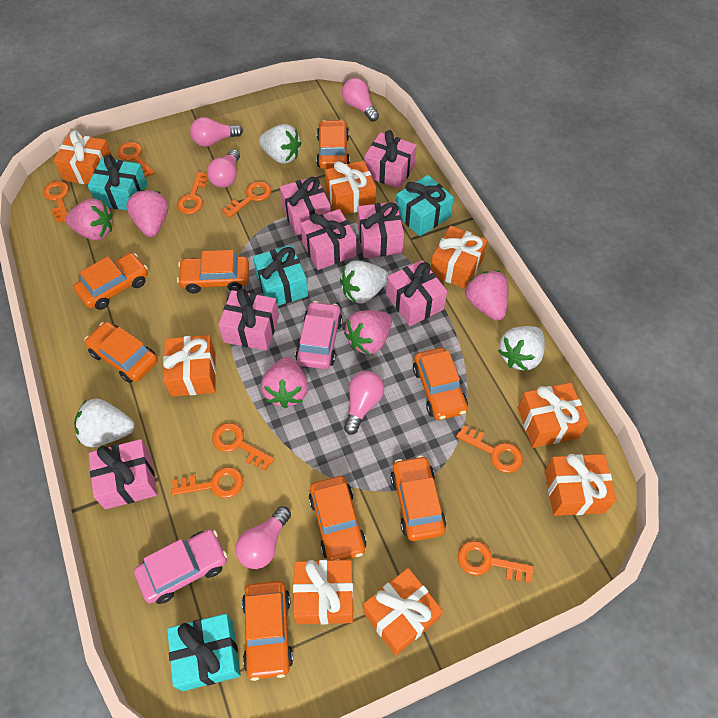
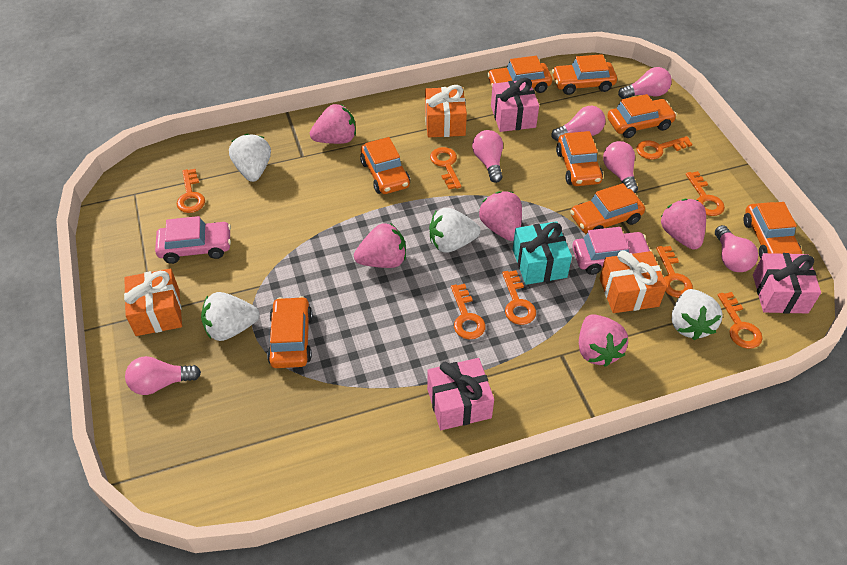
orange gift: 8 -> 3
pink gift: 7 -> 3
pink light bulb: 5 -> 6
turquoise gift: 4 -> 1

